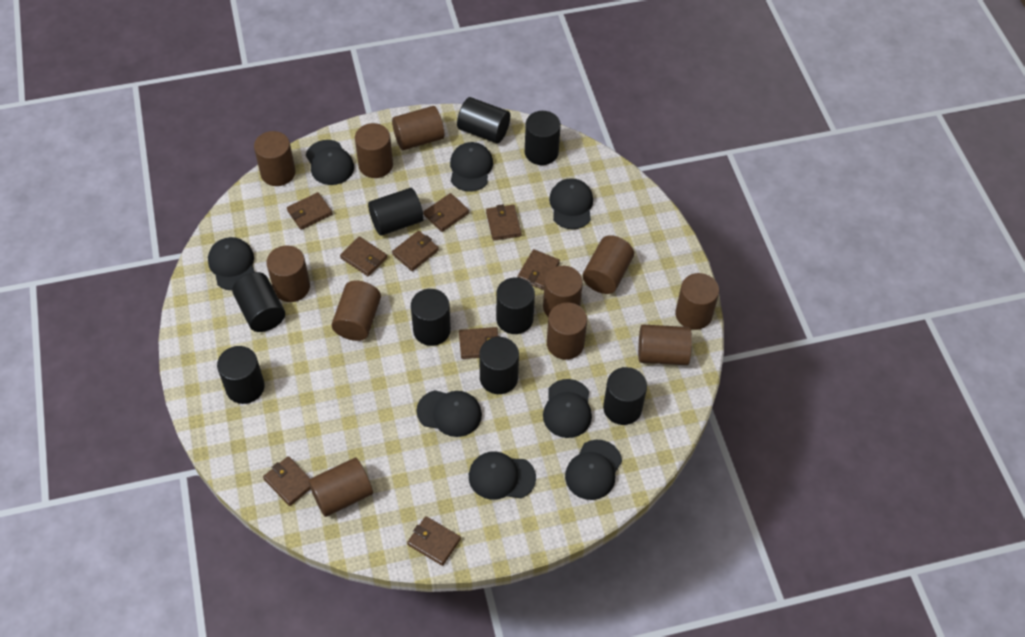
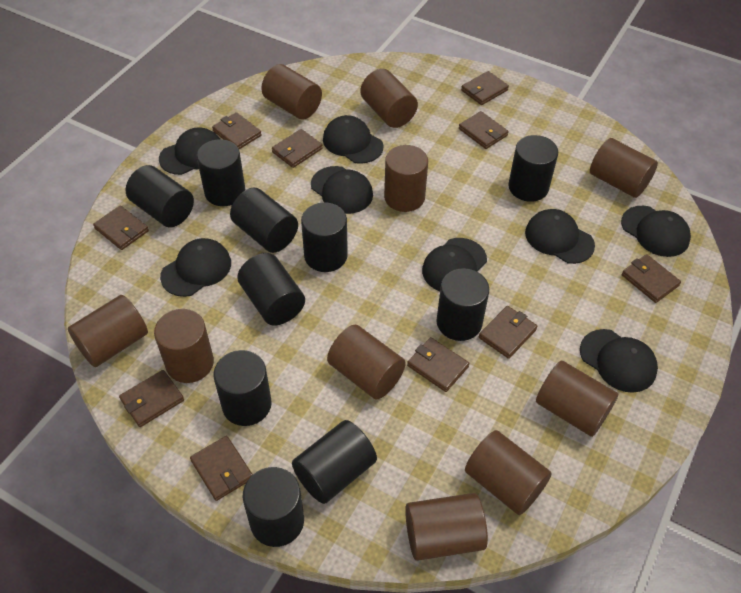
black cylinder: 9 -> 10
brown cylinder: 11 -> 10
brown wallet: 9 -> 10

